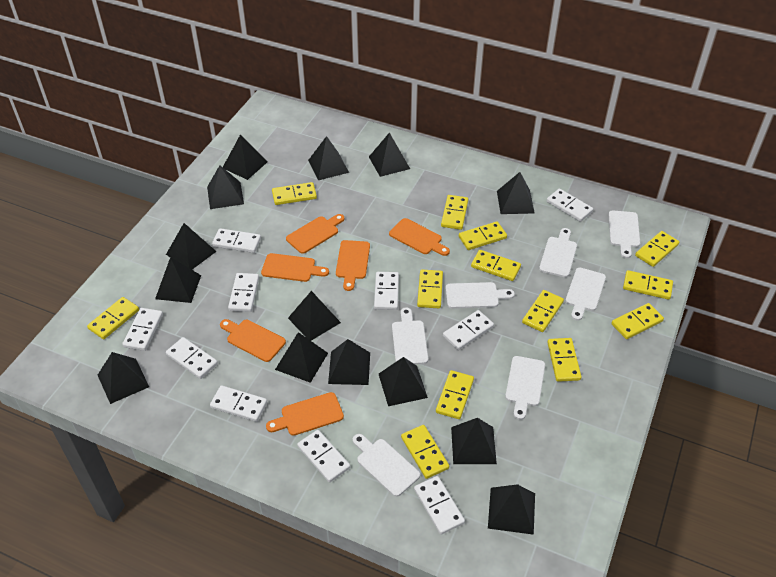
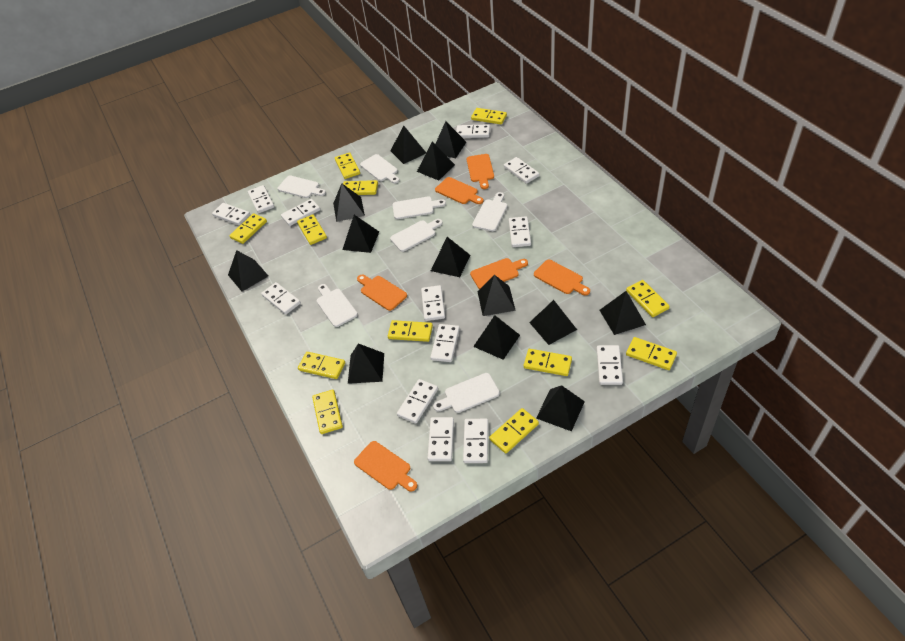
black pyramid: 14 -> 13
white domino: 10 -> 13
yellow domino: 13 -> 12

